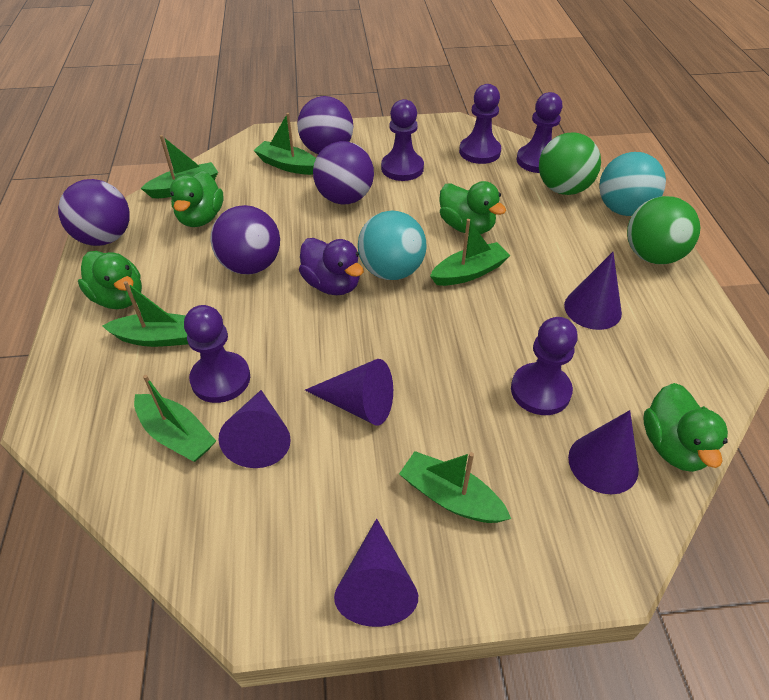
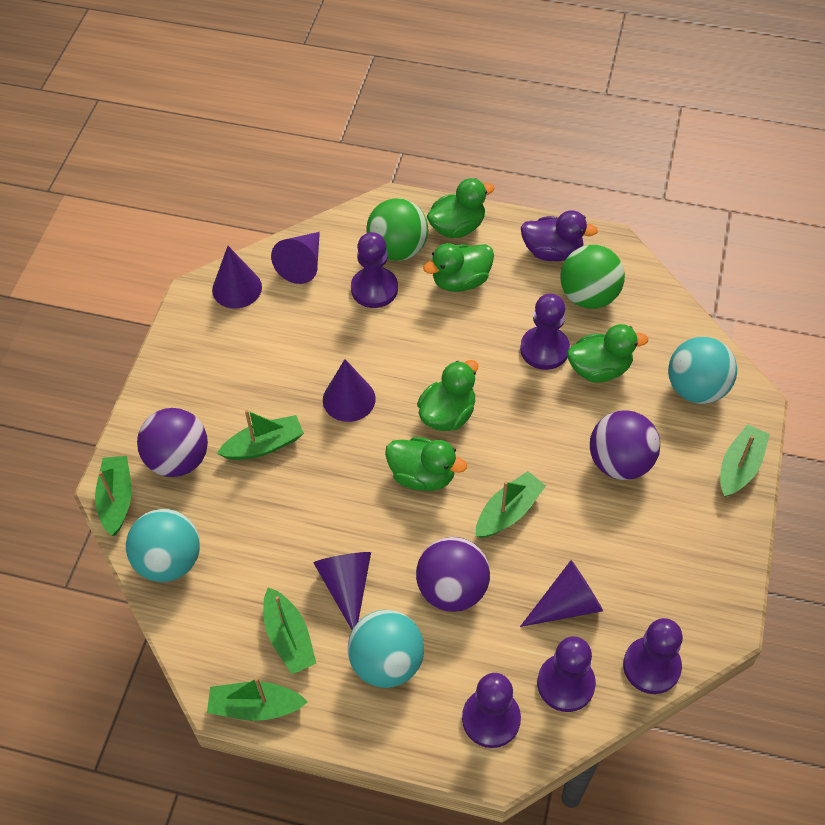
green duck: 4 -> 5
purple ball: 4 -> 3
turquoise ball: 2 -> 3

